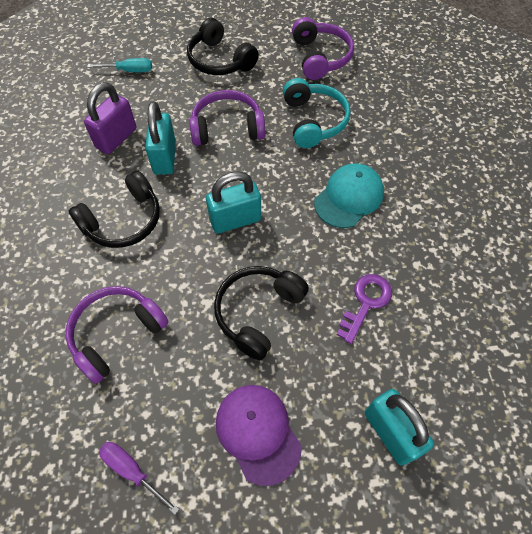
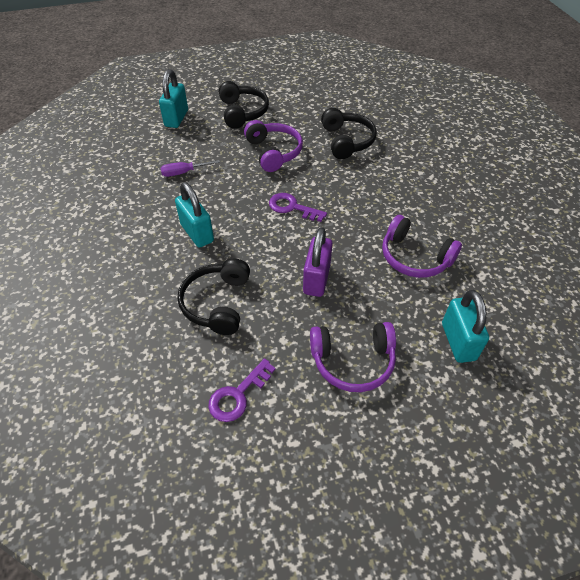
purple cap: 1 -> 0
purple key: 1 -> 2
turquoise cap: 1 -> 0
turquoise headphones: 1 -> 0
turquoise screwdriver: 1 -> 0

